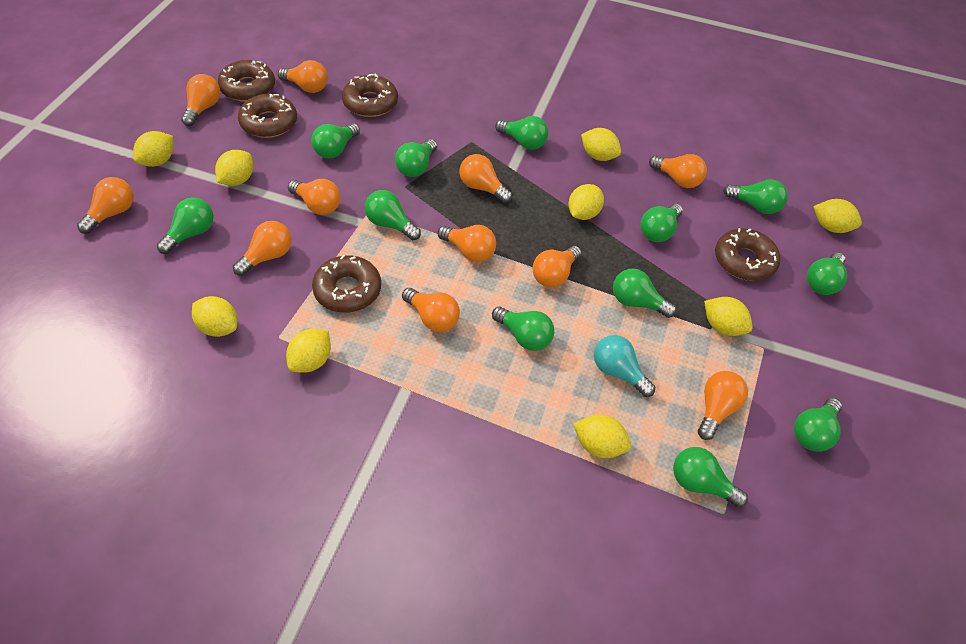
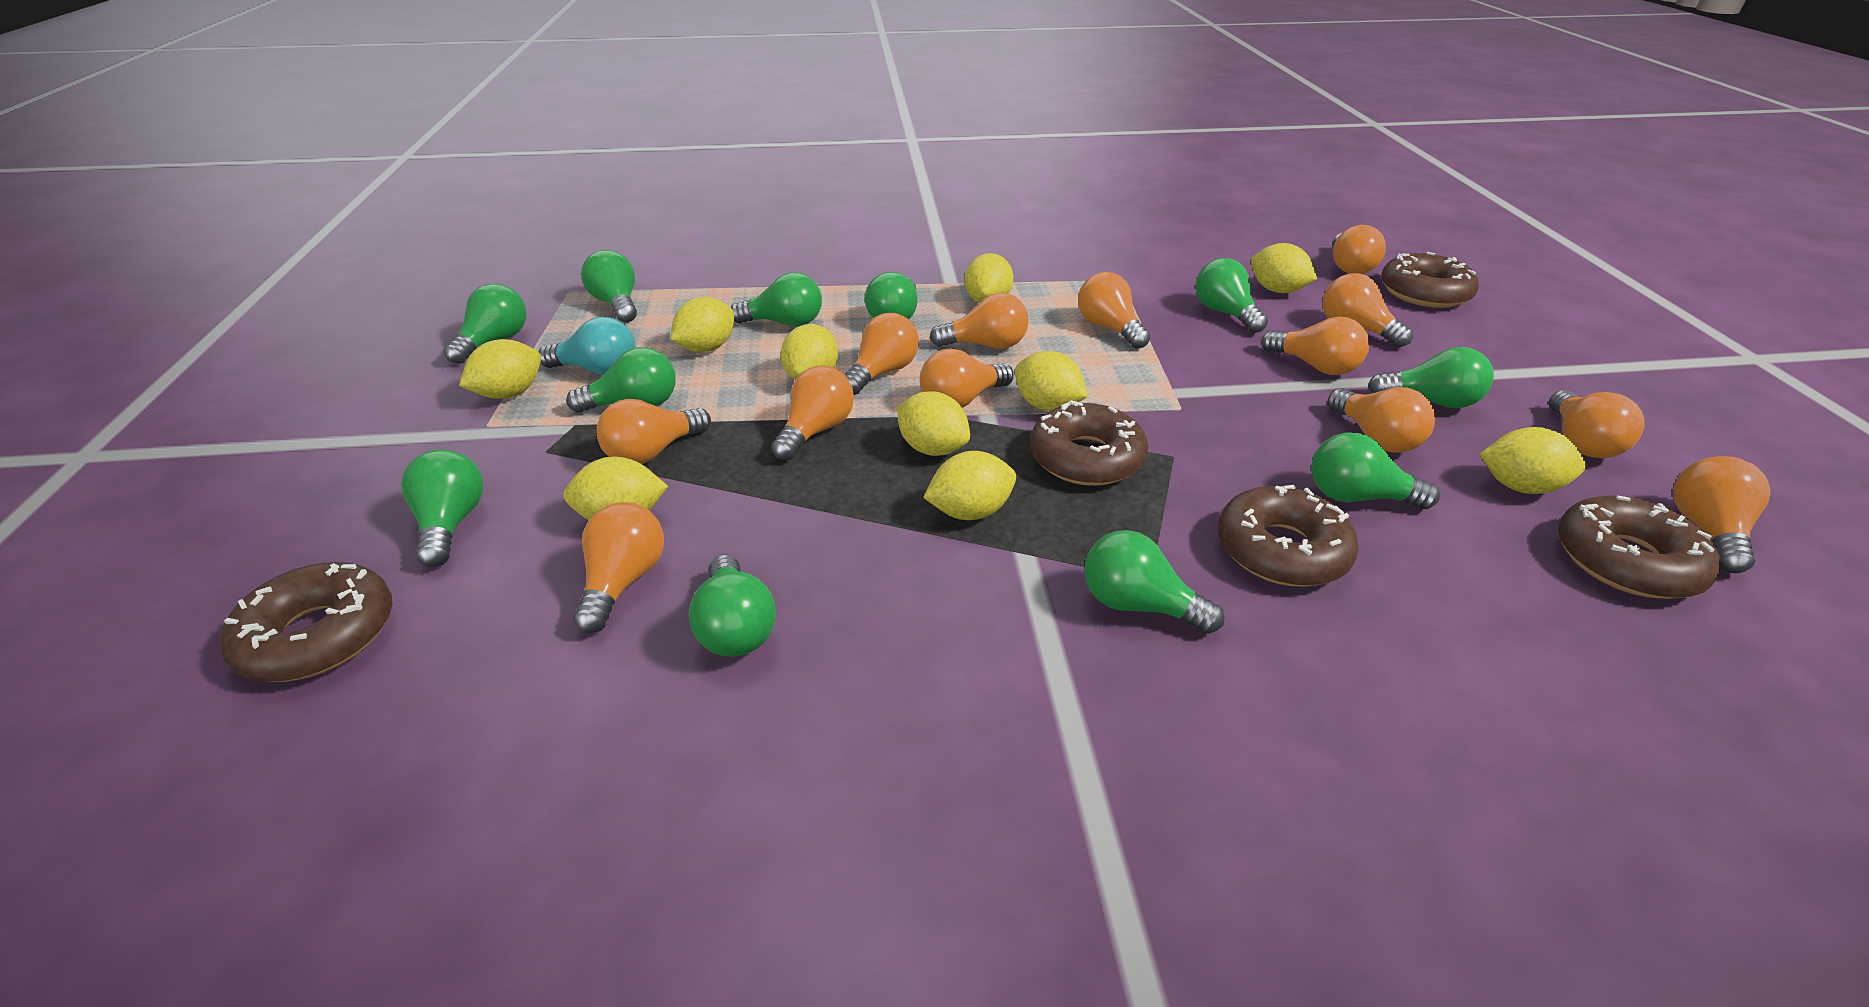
green light bulb: 12 -> 11
orange light bulb: 11 -> 13
yellow lemon: 9 -> 10

